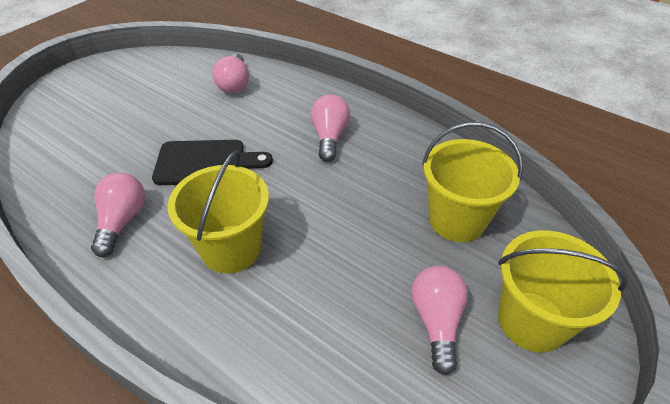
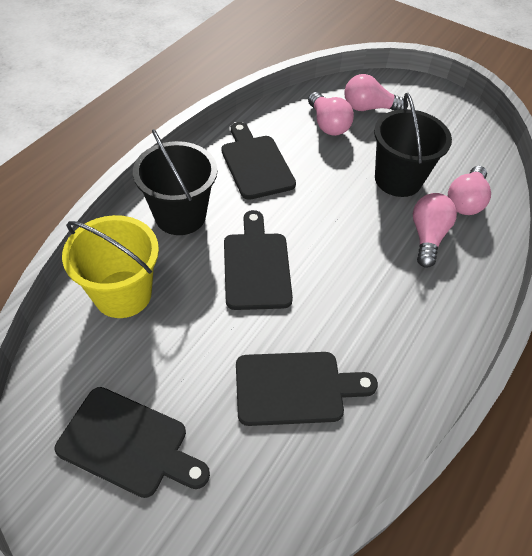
black bucket: 0 -> 2
black cutting board: 1 -> 4
yellow bucket: 3 -> 1

